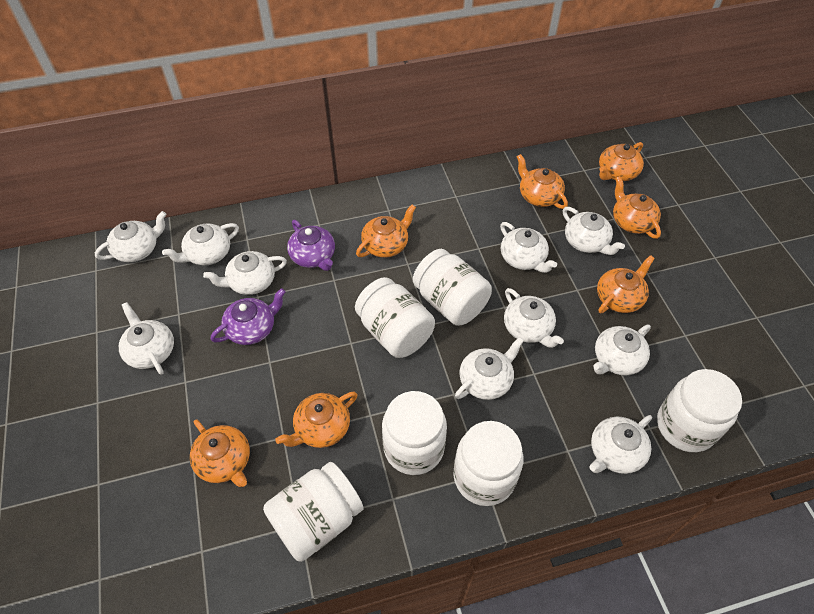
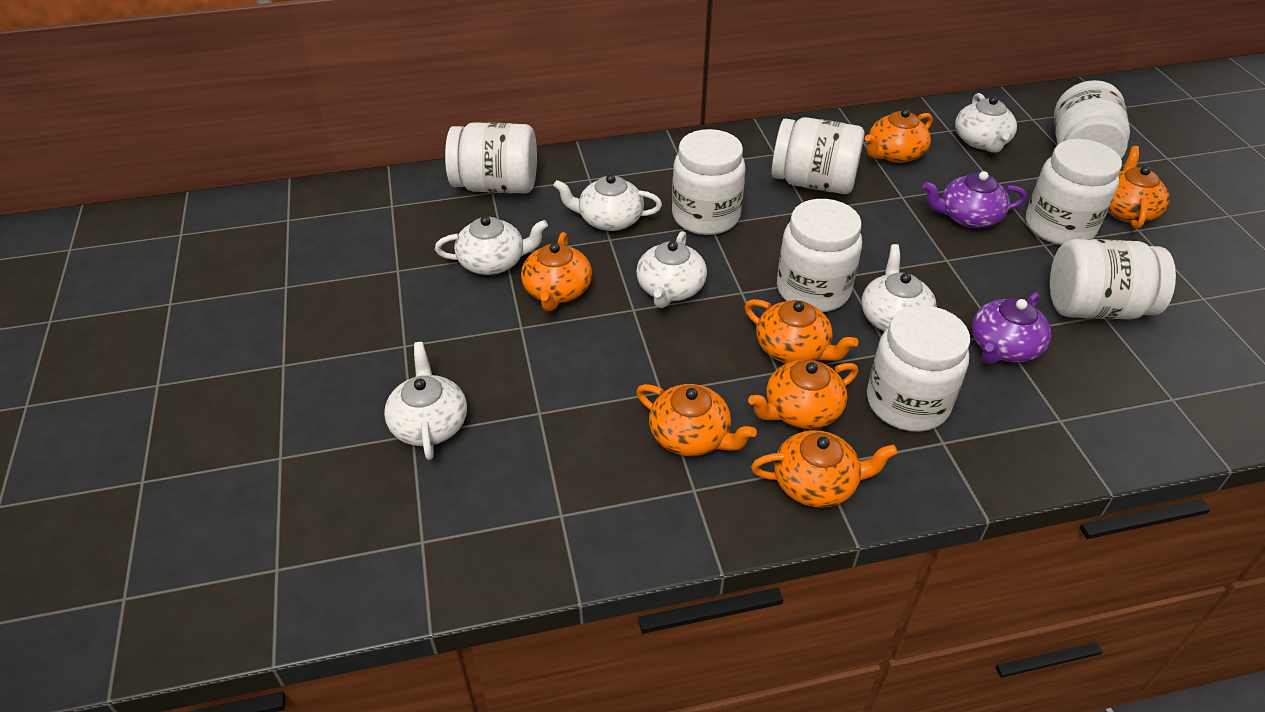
white jar: 6 -> 8
white teapot: 10 -> 6

